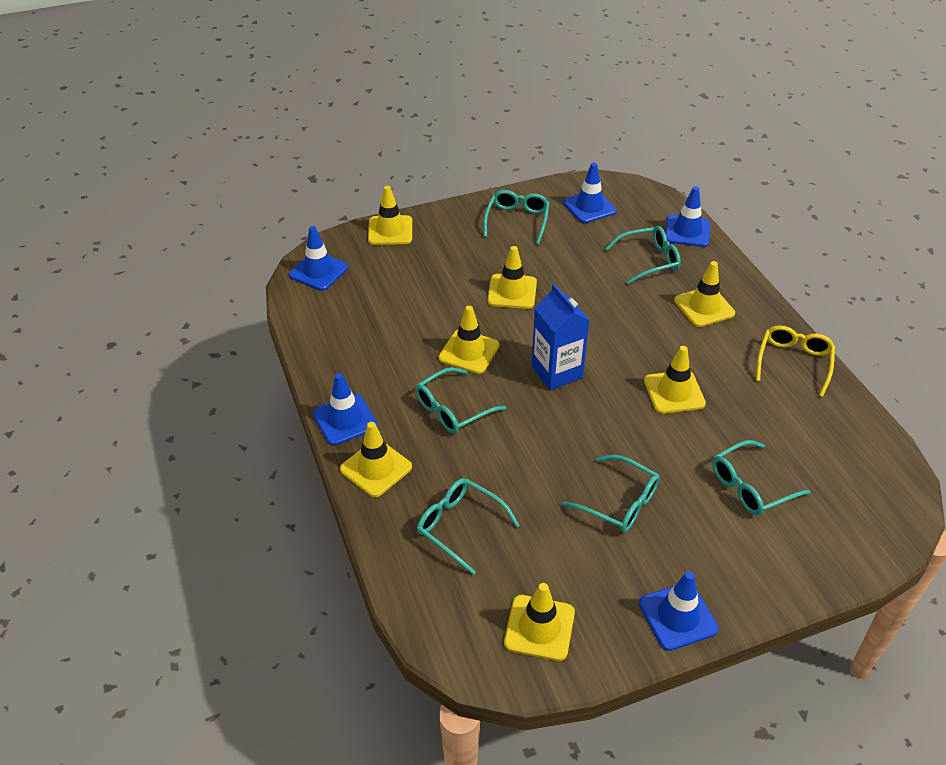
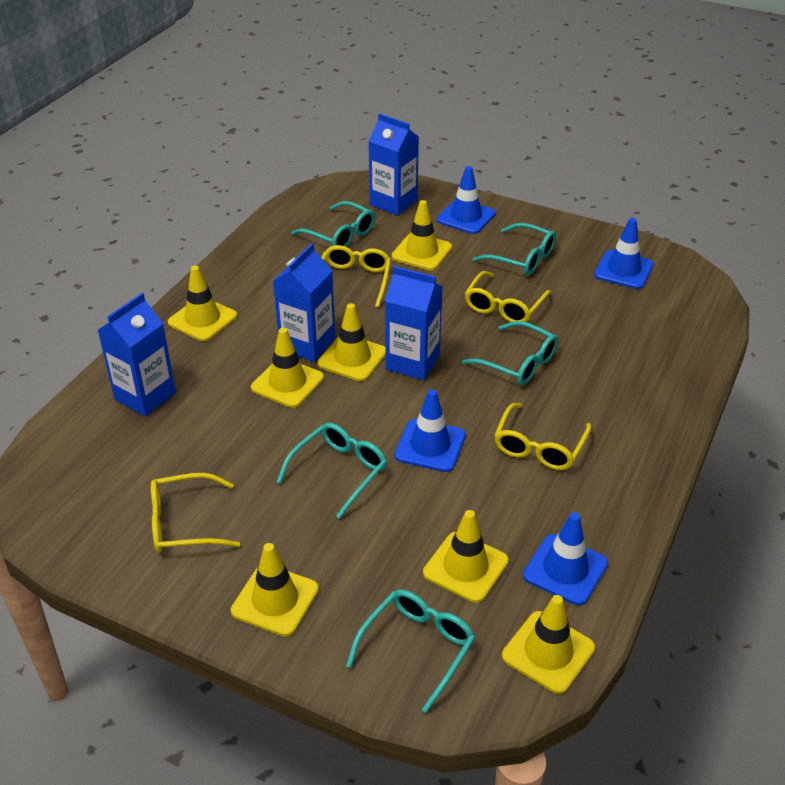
blue carton: 1 -> 4
blue traffic cone: 5 -> 4
turquoise glasses: 6 -> 5
yellow glasses: 1 -> 4

